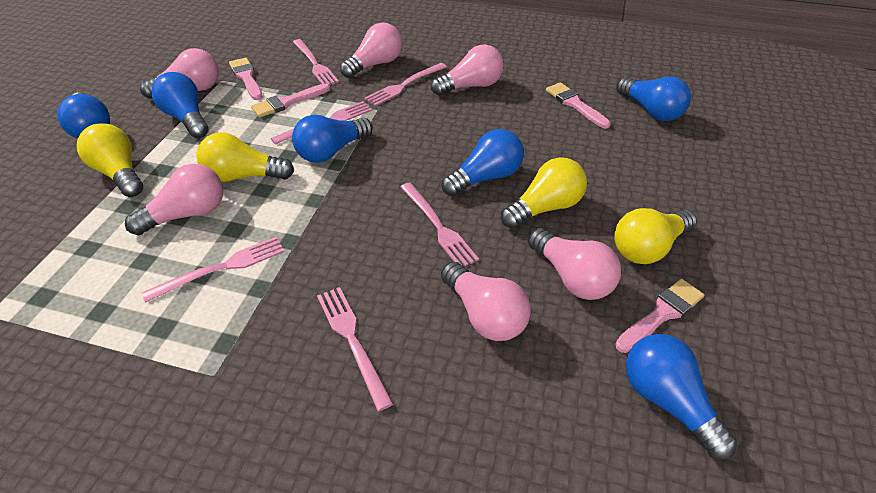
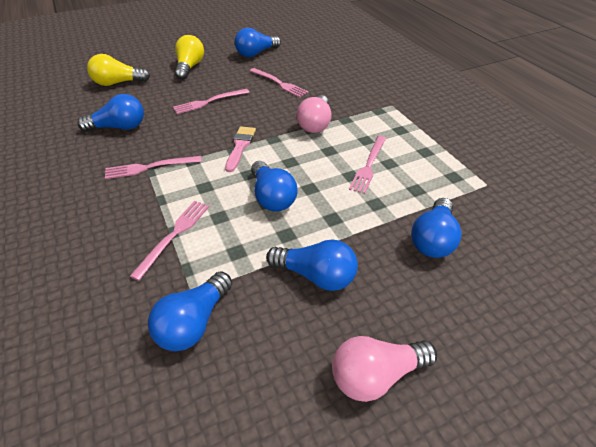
pink brush: 4 -> 1
pink fork: 6 -> 5
pink light bulb: 6 -> 2
yellow light bulb: 4 -> 2

